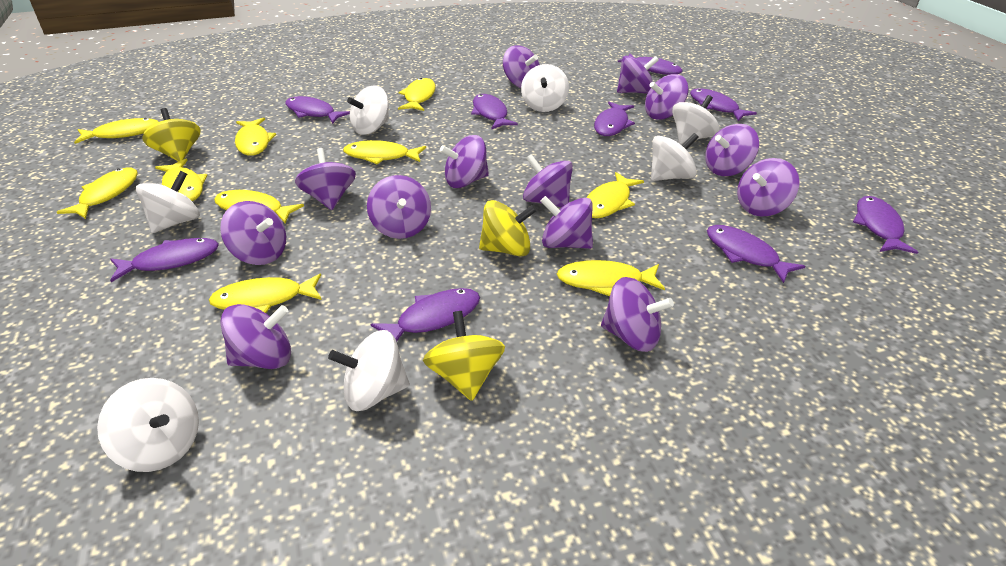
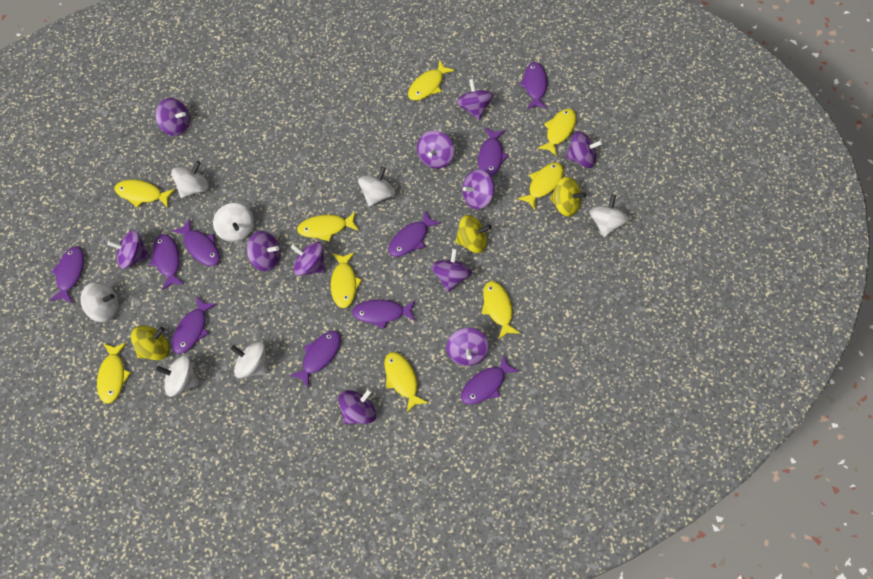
purple fish: 9 -> 10
purple spinning top: 13 -> 11
yellow fish: 10 -> 9

